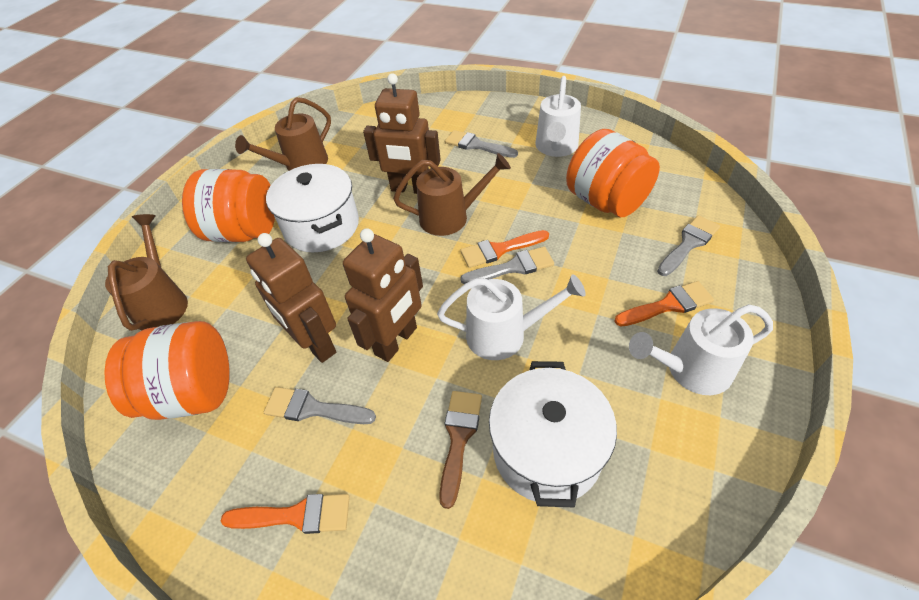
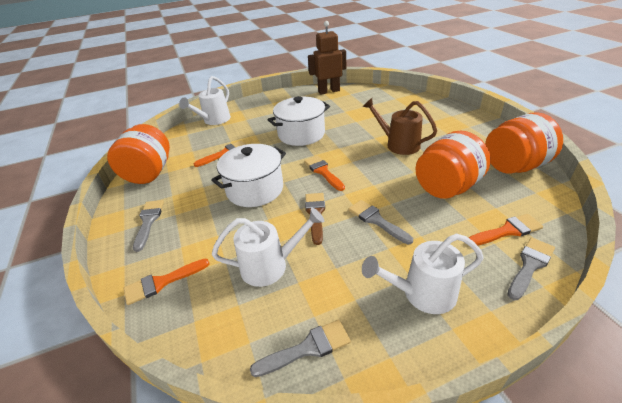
brown robot: 3 -> 1
brown watering can: 3 -> 1
orange brush: 3 -> 4

